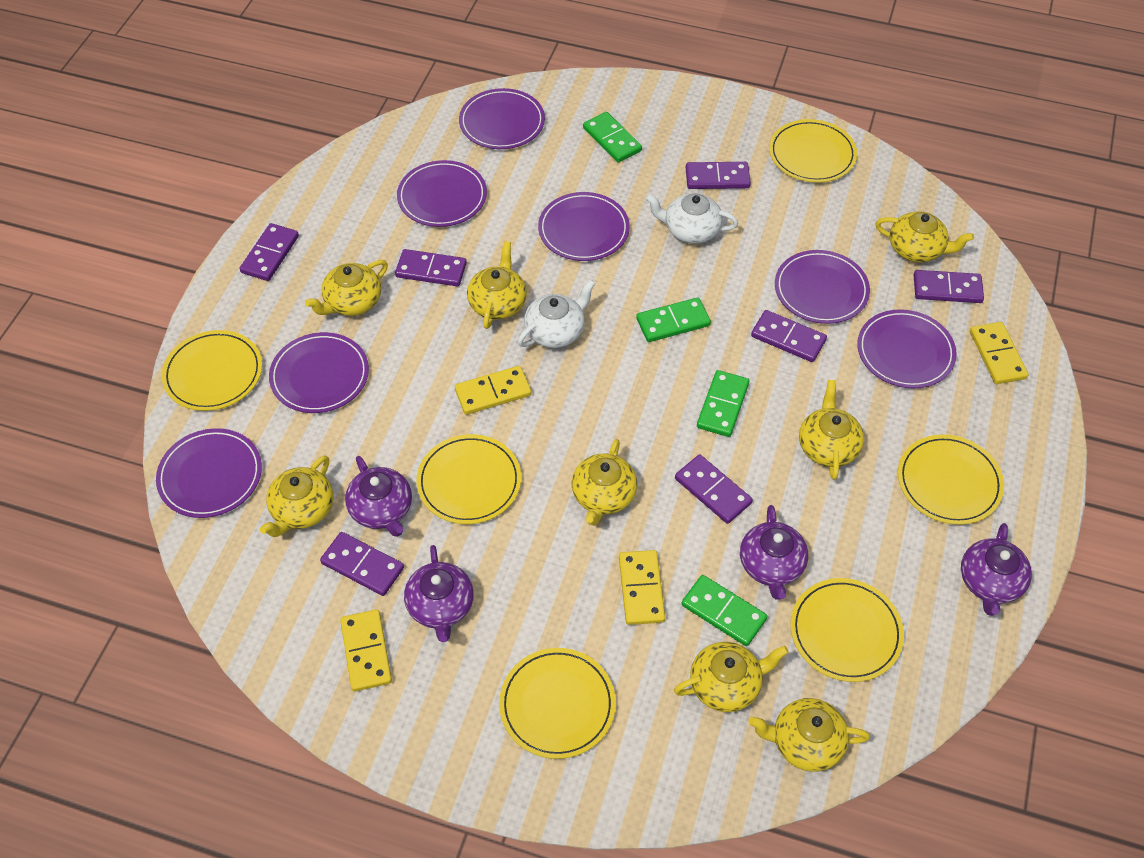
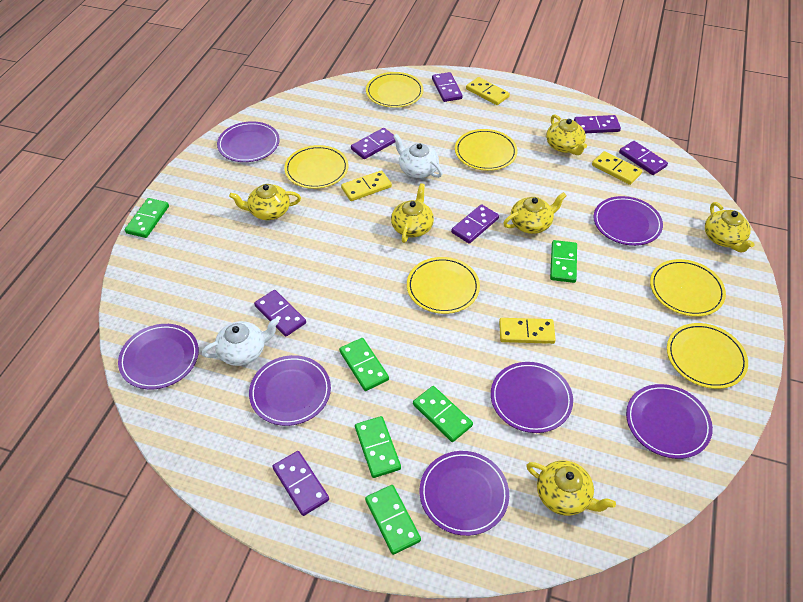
green domino: 4 -> 6
purple teapot: 4 -> 0
yellow teapot: 8 -> 6

